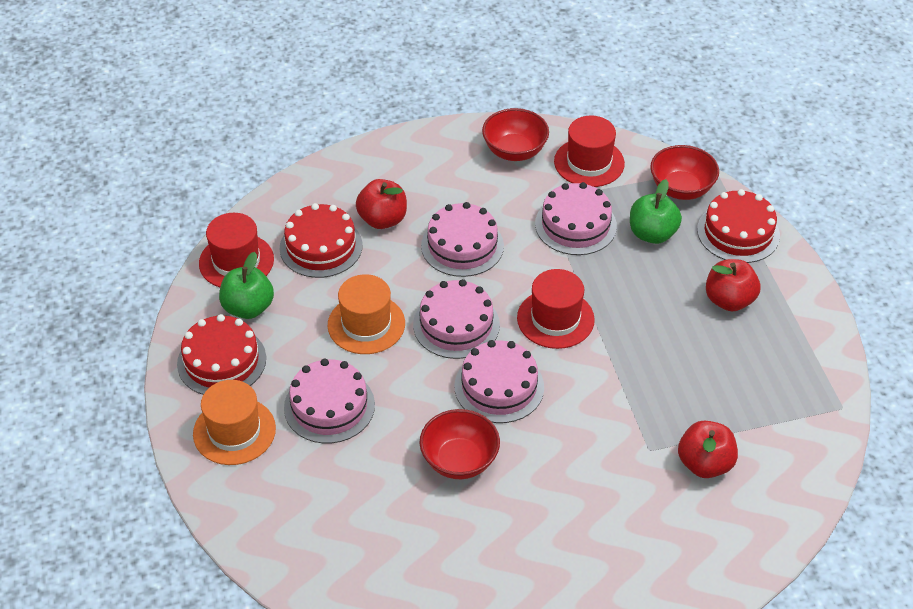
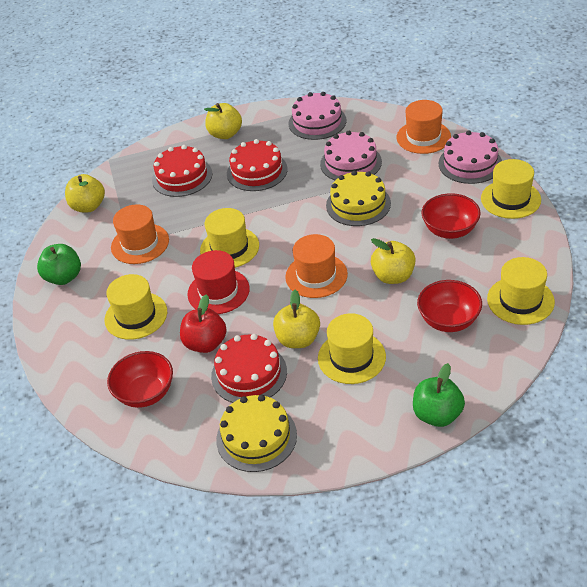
orange hat: 2 -> 3
pink cake: 5 -> 3
red apple: 3 -> 1
red hat: 3 -> 1
yellow apple: 0 -> 4
yellow cake: 0 -> 2
yellow hat: 0 -> 5

